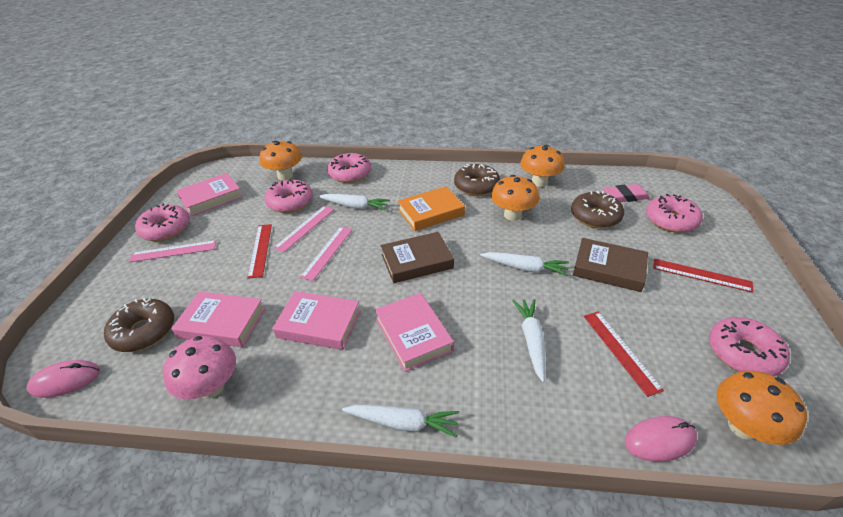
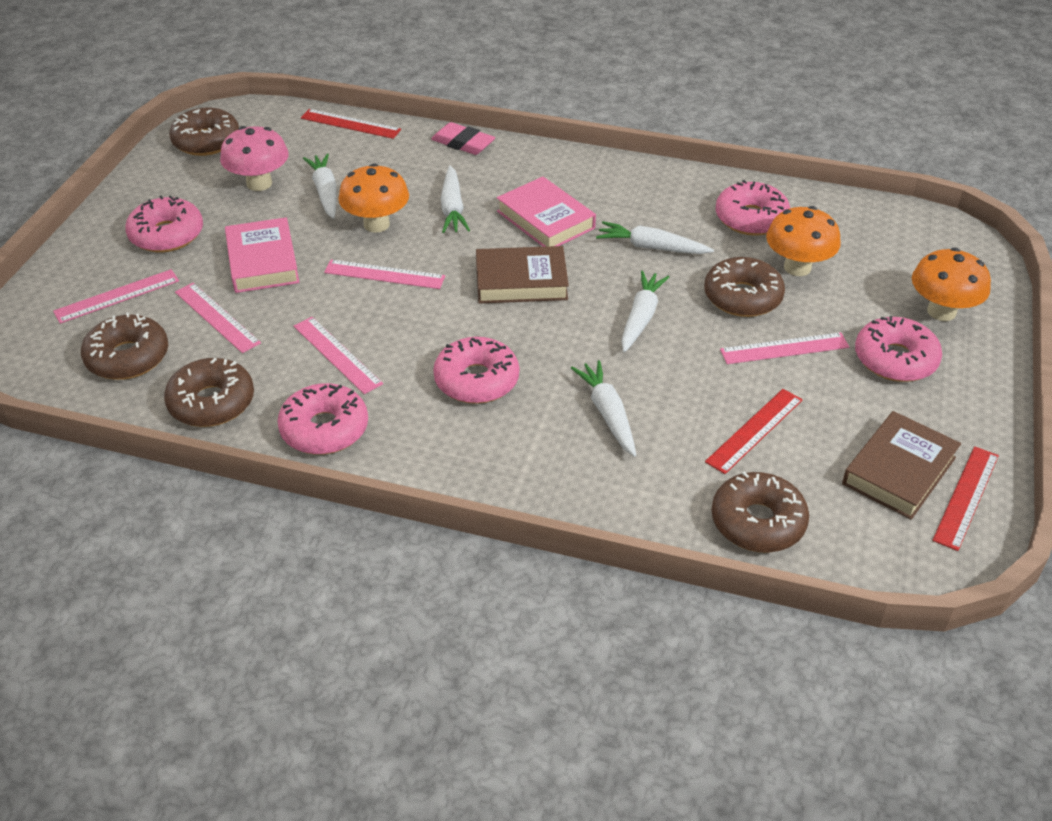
brown donut: 3 -> 5
orange book: 1 -> 0
orange mushroom: 4 -> 3
pink book: 4 -> 2
pink mouse: 2 -> 0
pink ruler: 3 -> 5
white carrot: 4 -> 5

